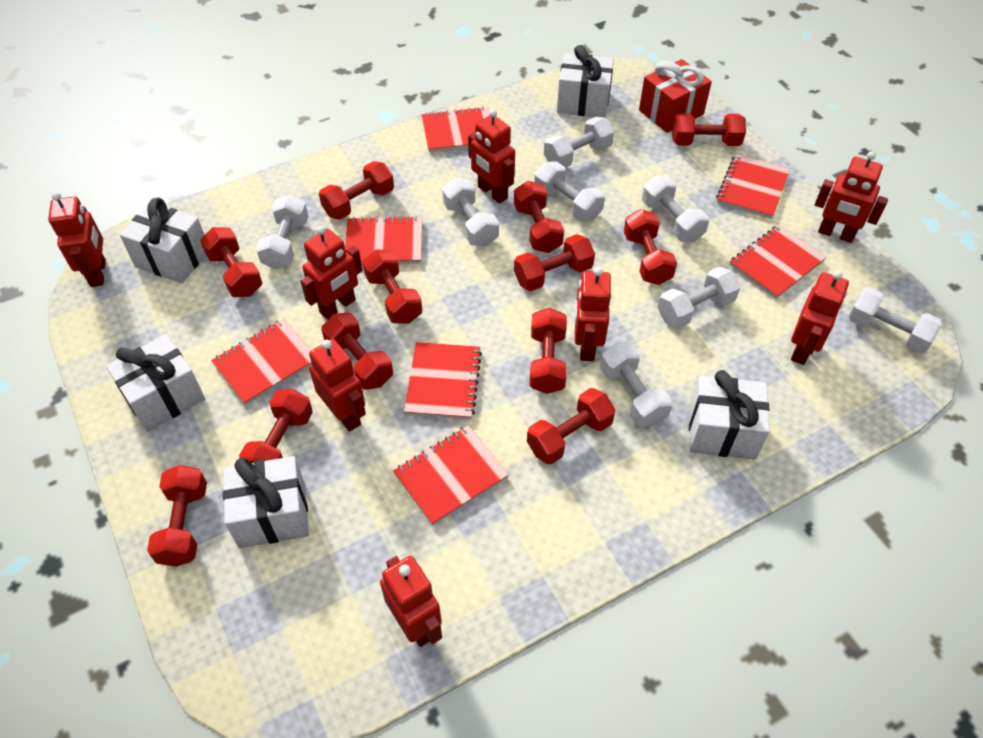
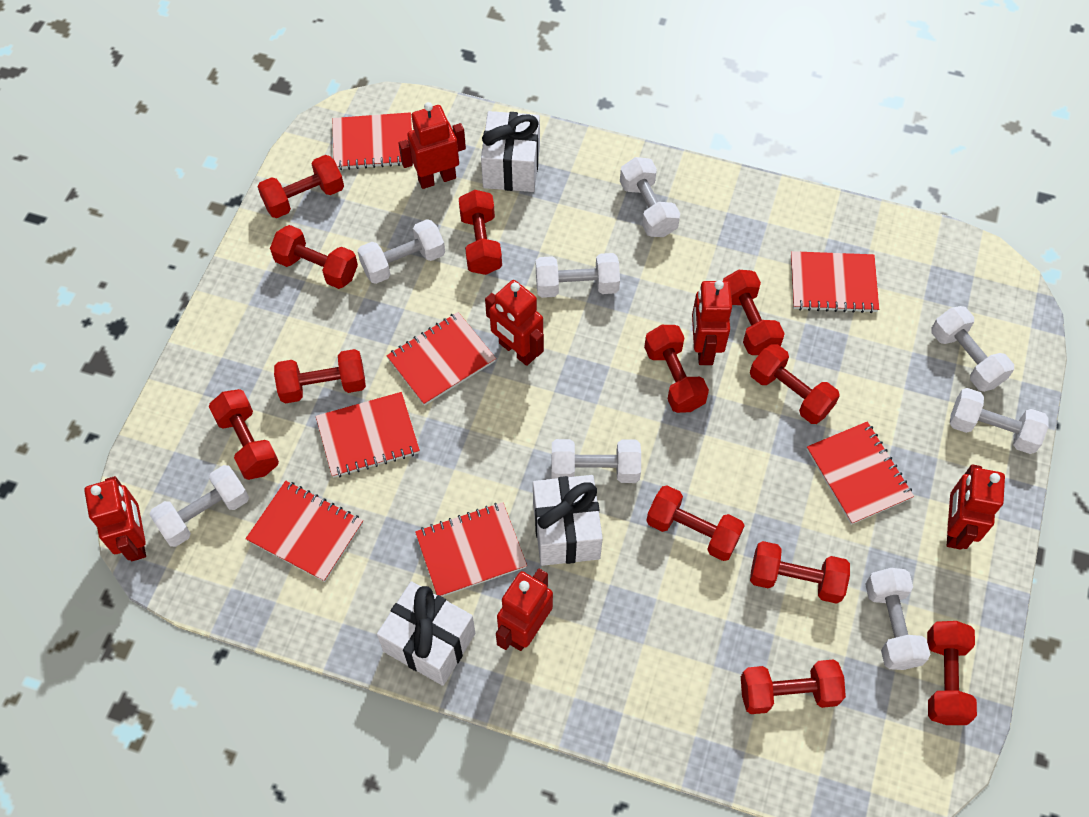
red gift: 1 -> 0
red robot: 8 -> 6
white gift: 5 -> 3

